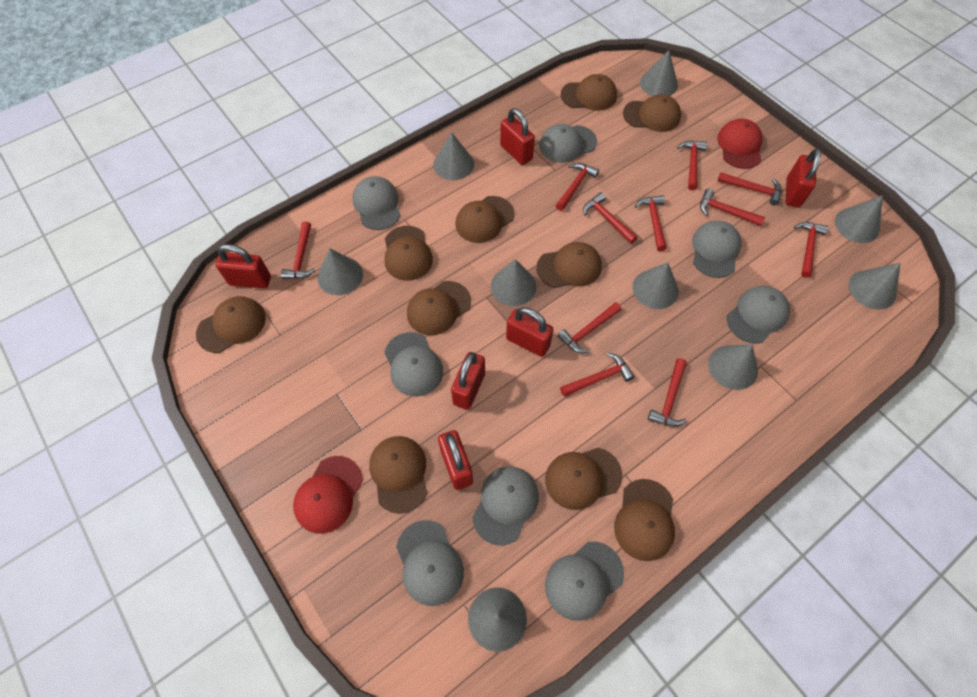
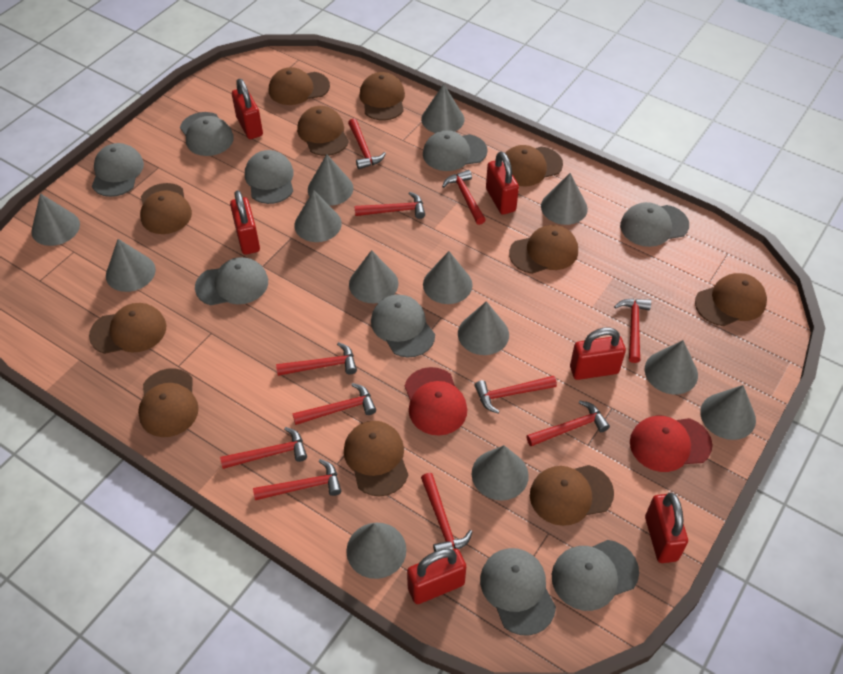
brown cap: 10 -> 11
grey cap: 8 -> 9
grey cone: 9 -> 13

